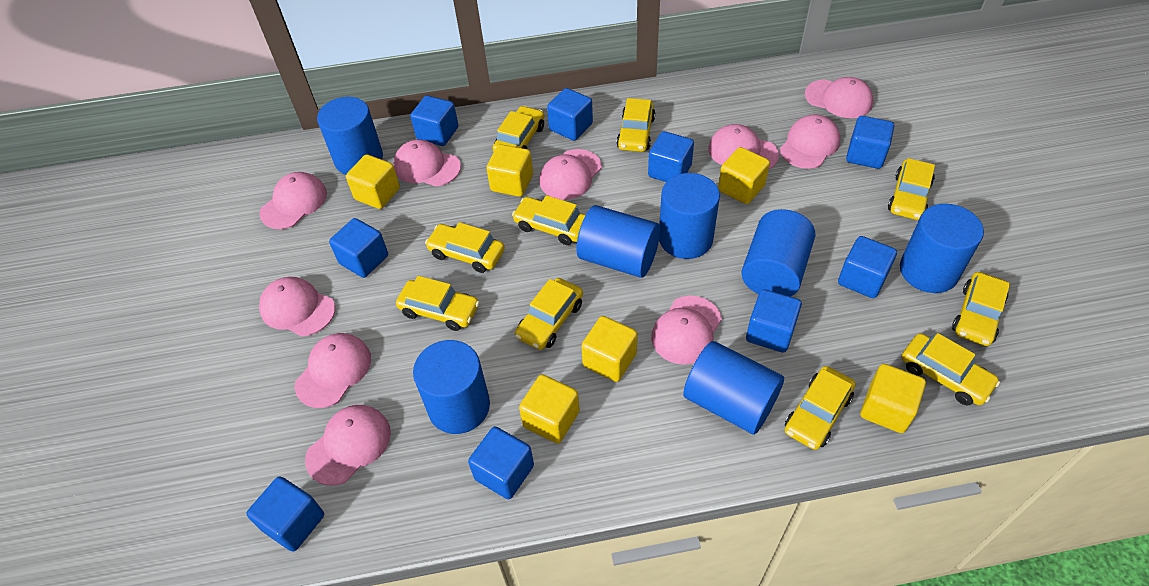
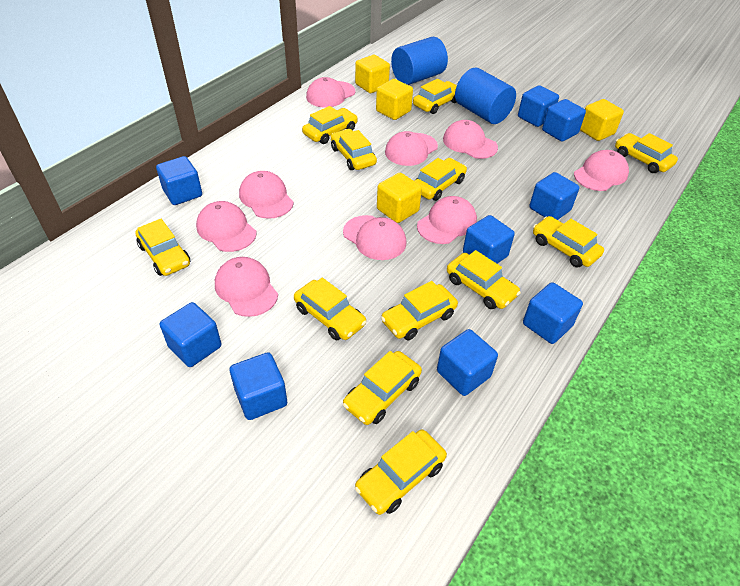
blue cylinder: 7 -> 2
pink cap: 10 -> 9
yellow car: 10 -> 12
yellow cube: 6 -> 4

